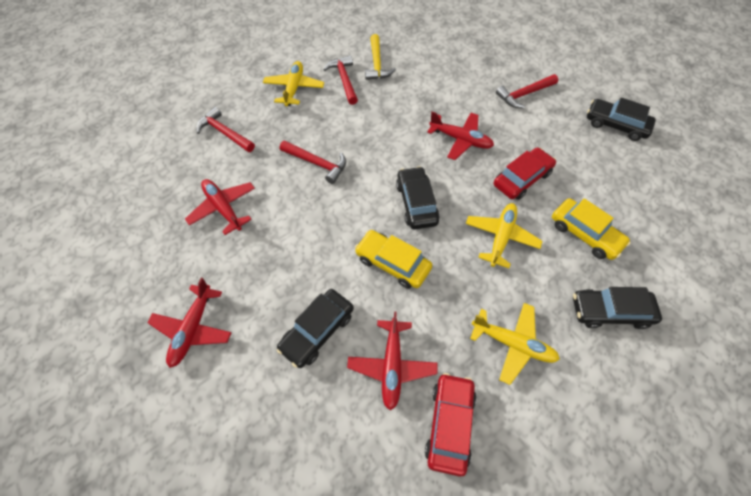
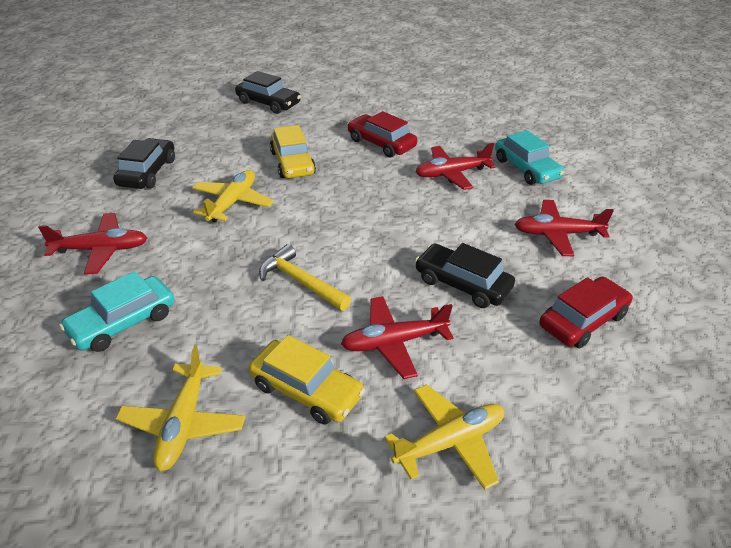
black car: 4 -> 3
red hammer: 4 -> 0
turquoise car: 0 -> 2

